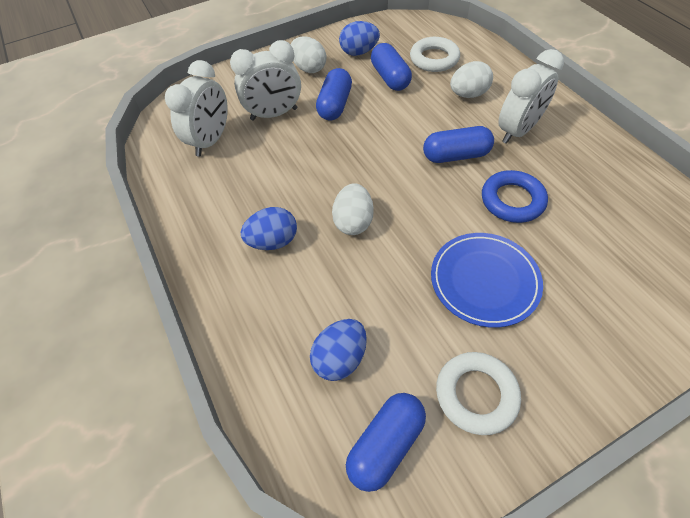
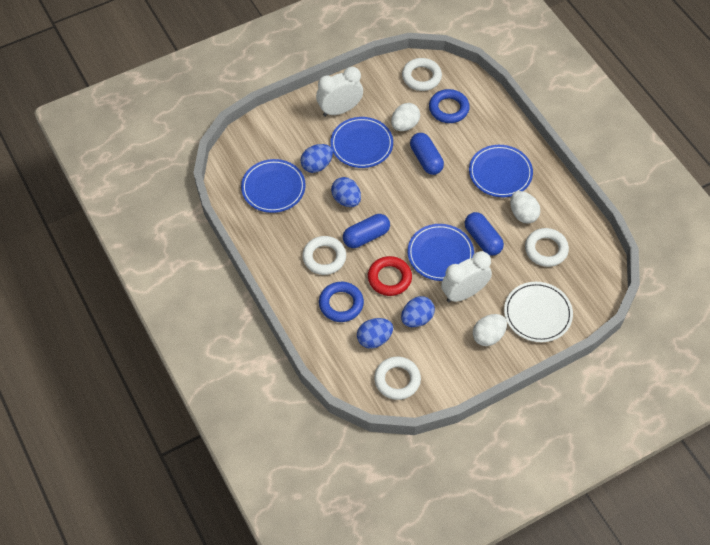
blue capsule: 4 -> 3
blue egg: 3 -> 4
blue plate: 1 -> 4
blue ring: 1 -> 2
red ring: 0 -> 1
white clock: 3 -> 2
white plate: 0 -> 1
white ring: 2 -> 4

